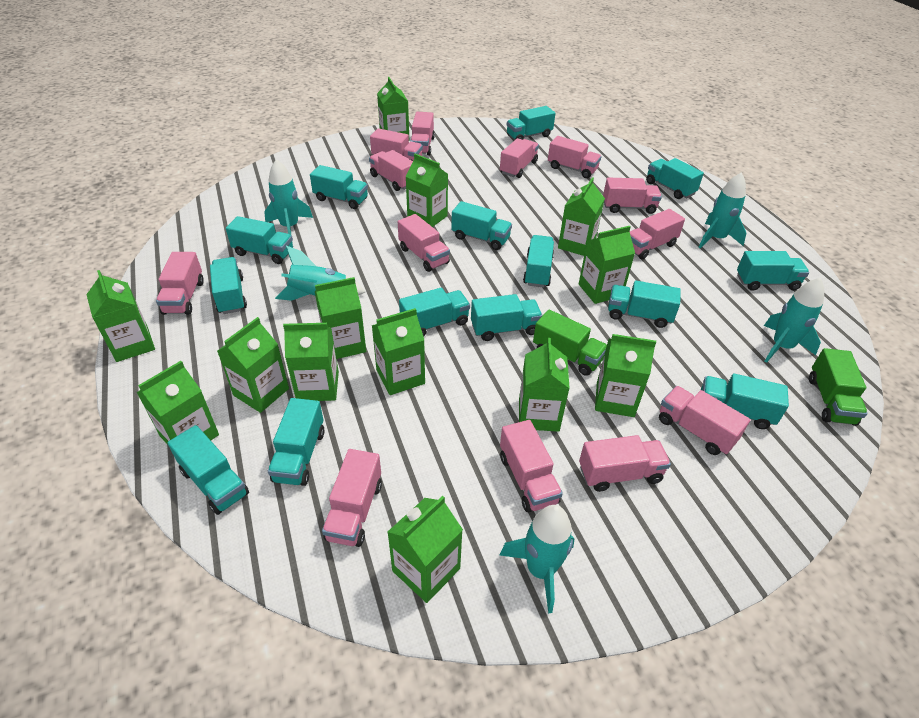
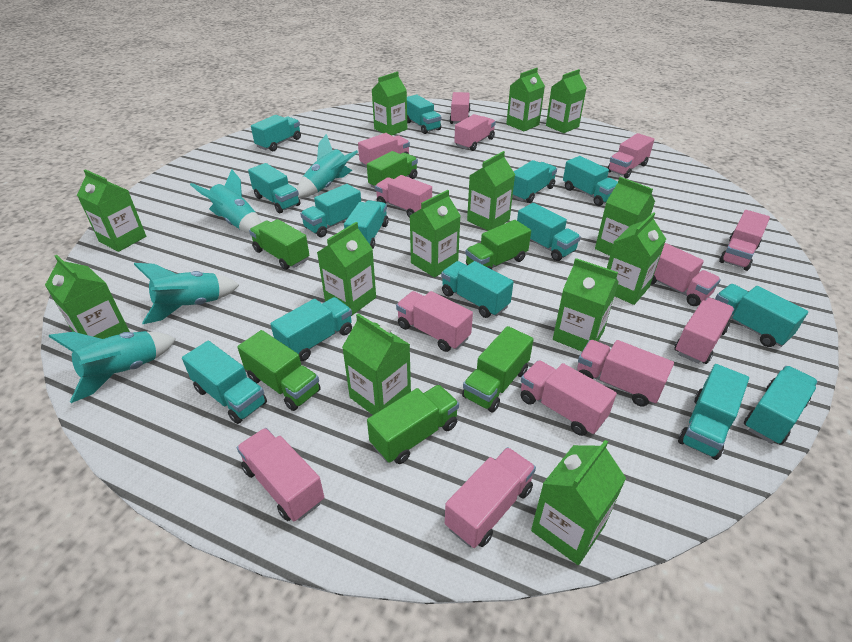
green truck: 2 -> 6
turquoise rocket: 5 -> 4

